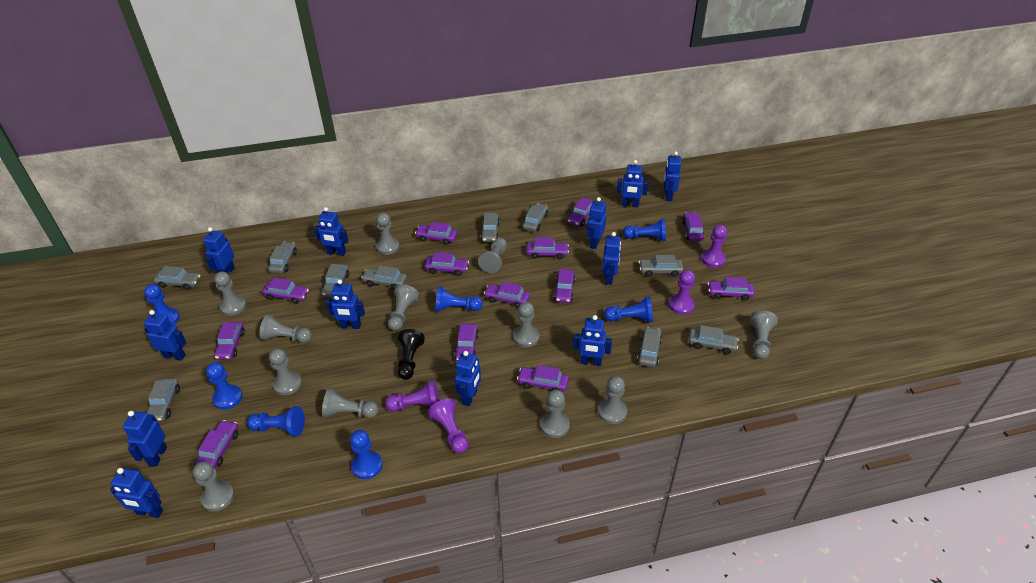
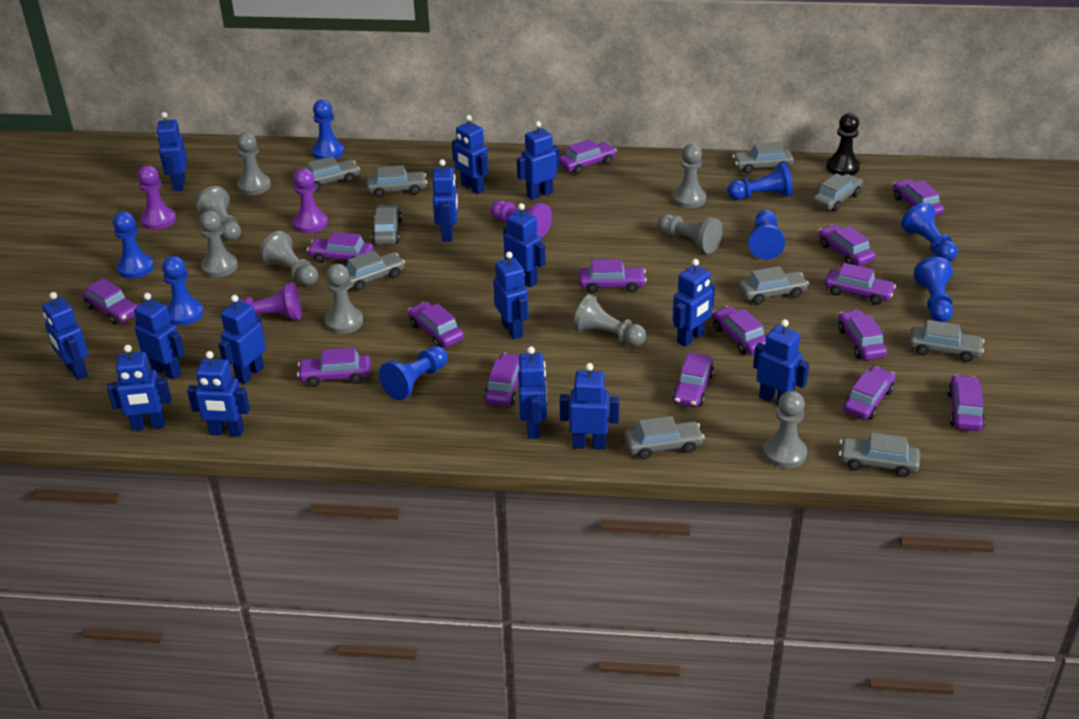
blue pawn: 7 -> 8
blue robot: 12 -> 15
grey pawn: 12 -> 9
purple car: 13 -> 15

